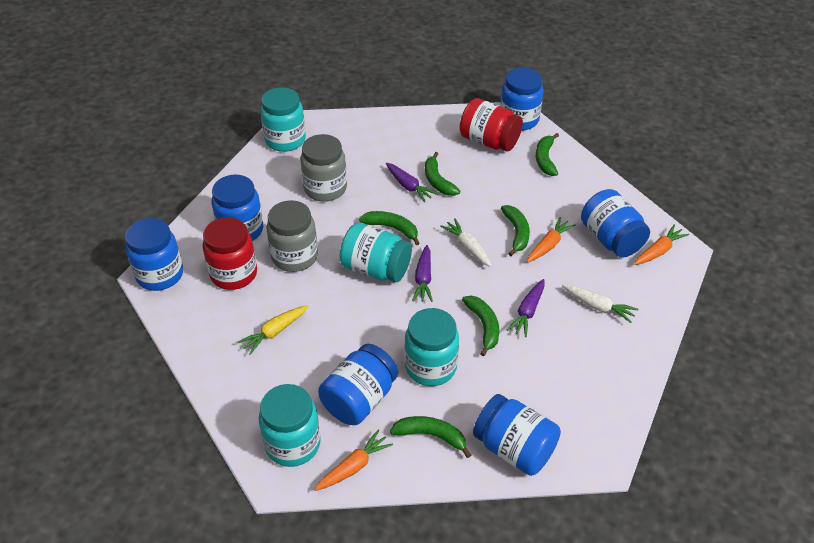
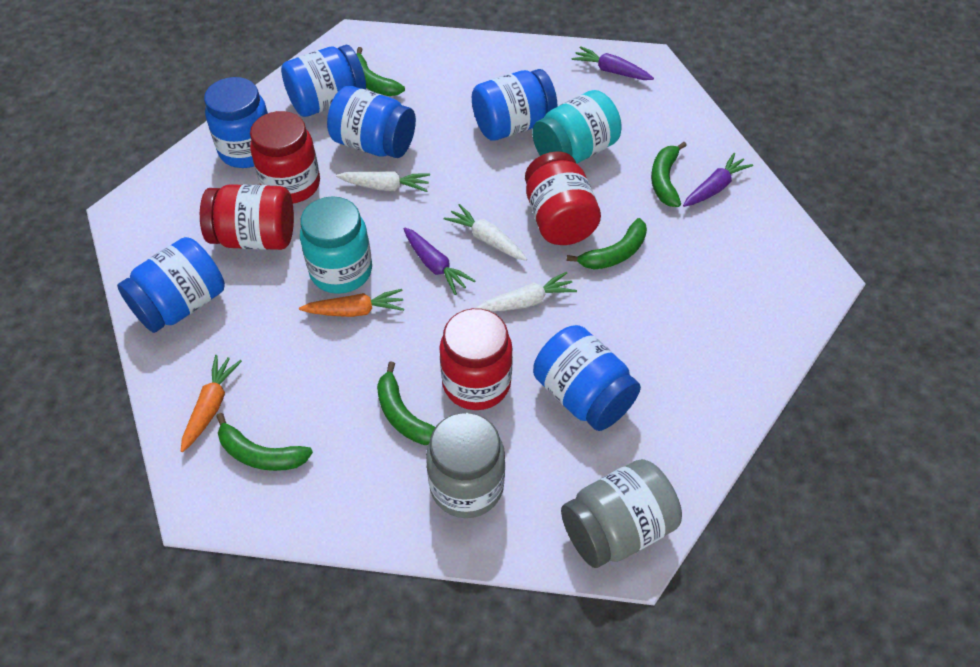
green banana: 6 -> 5
orange carrot: 3 -> 2
red jar: 2 -> 4
turquoise jar: 4 -> 2
white carrot: 2 -> 3
yellow carrot: 1 -> 0

